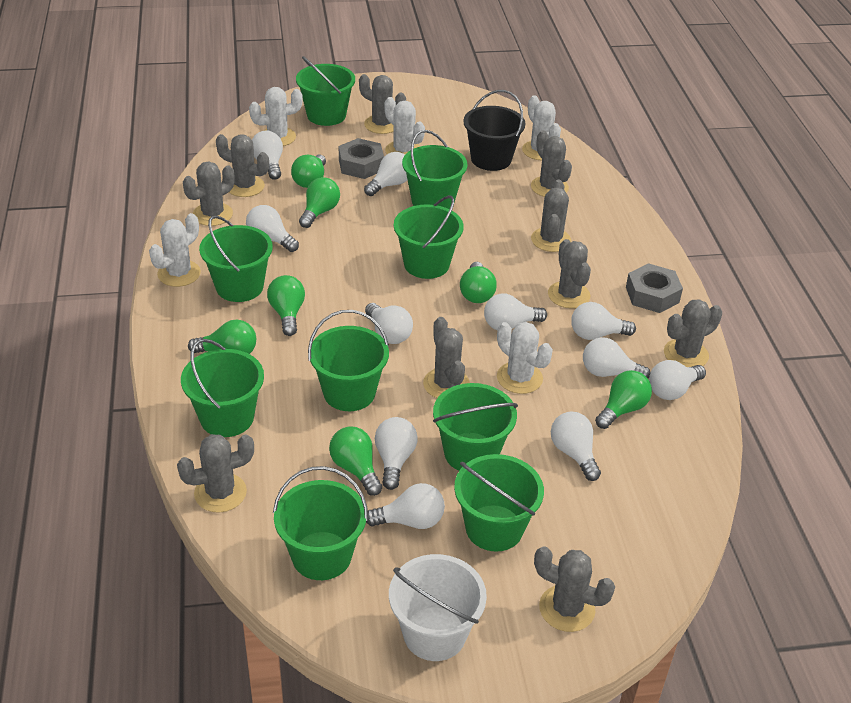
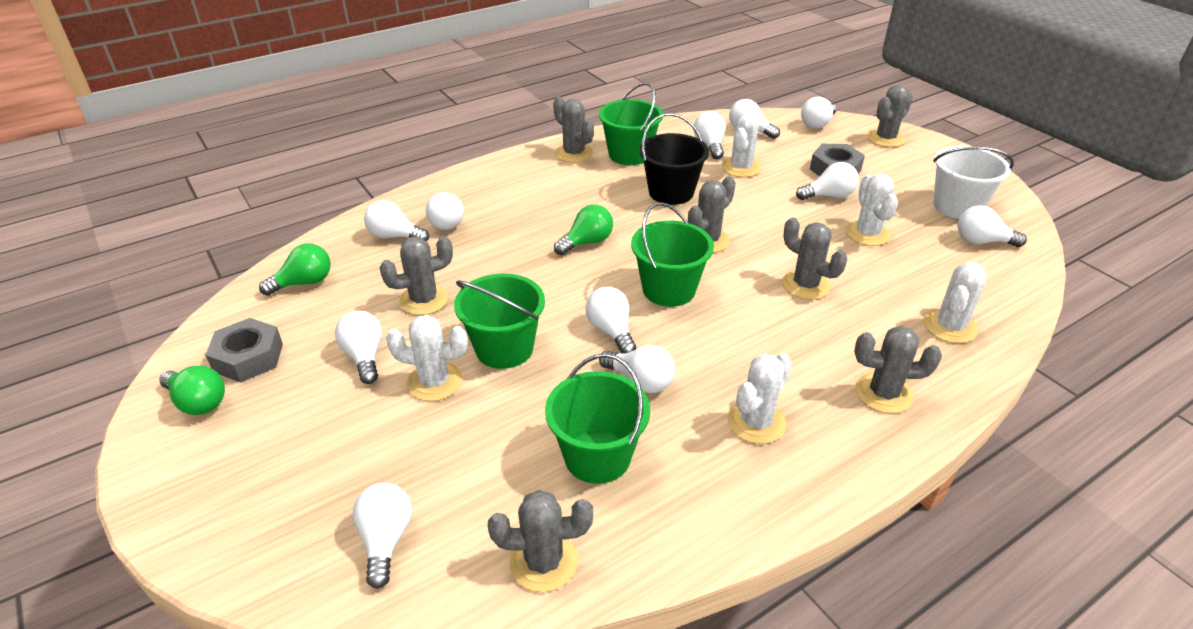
green bucket: 9 -> 4
green light bulb: 7 -> 3
grey cactus: 10 -> 7

